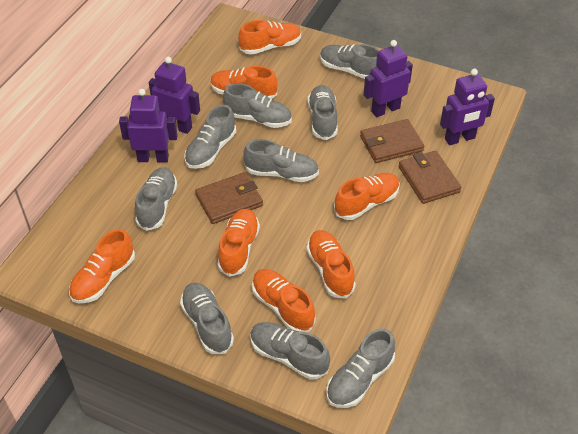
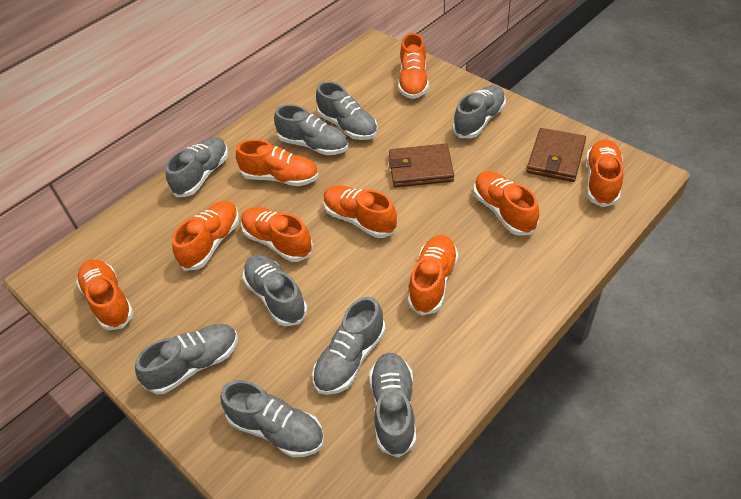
brown wallet: 3 -> 2
orange shoe: 7 -> 9
purple robot: 4 -> 0

